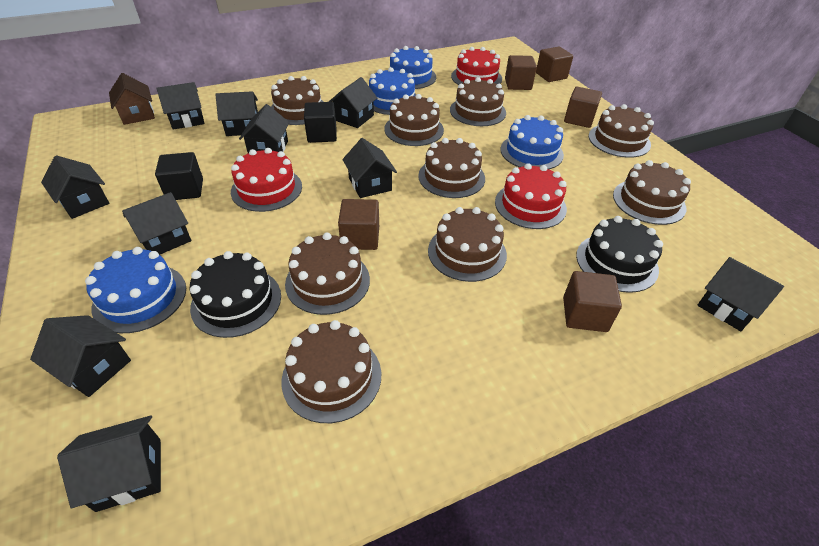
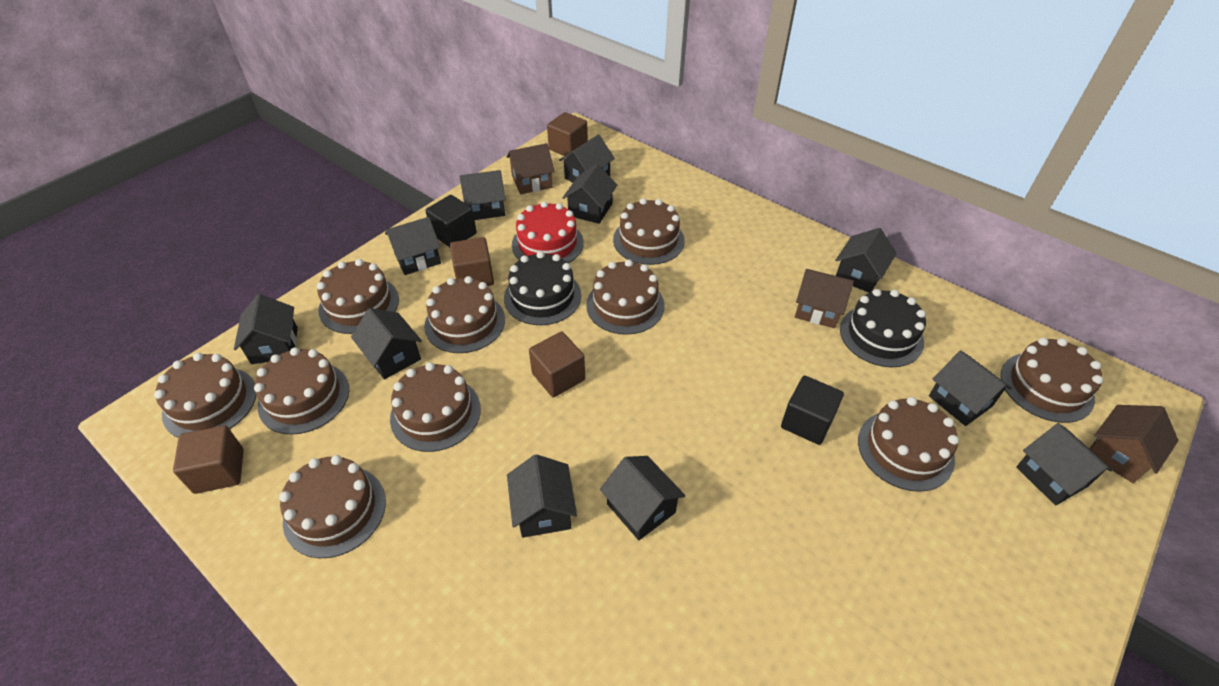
black house: 10 -> 11
blue cake: 4 -> 0
brown cake: 9 -> 10
brown cube: 5 -> 4
brown house: 1 -> 3
red cake: 3 -> 1

